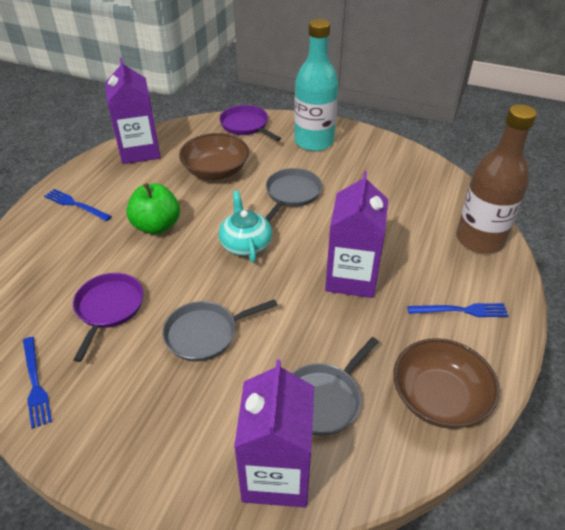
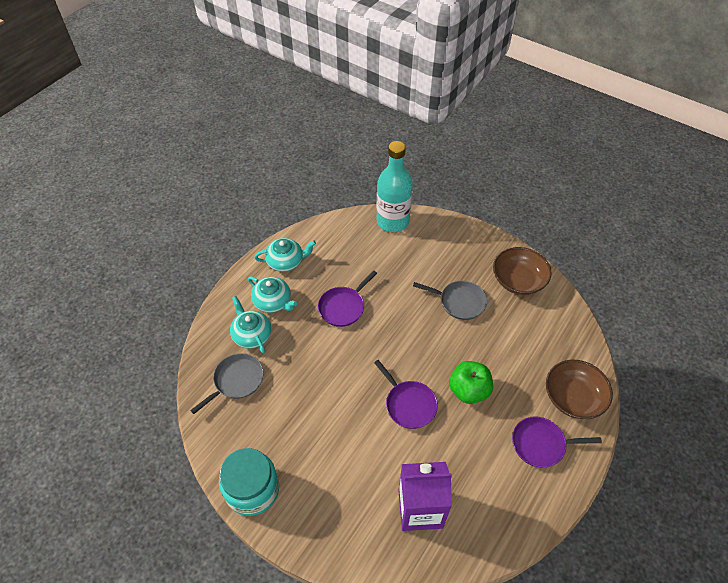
blue fork: 3 -> 0
brown bottle: 1 -> 0
grey pan: 3 -> 2
purple carton: 3 -> 1
purple pan: 2 -> 3
turquoise jar: 0 -> 1
turquoise teapot: 1 -> 3

